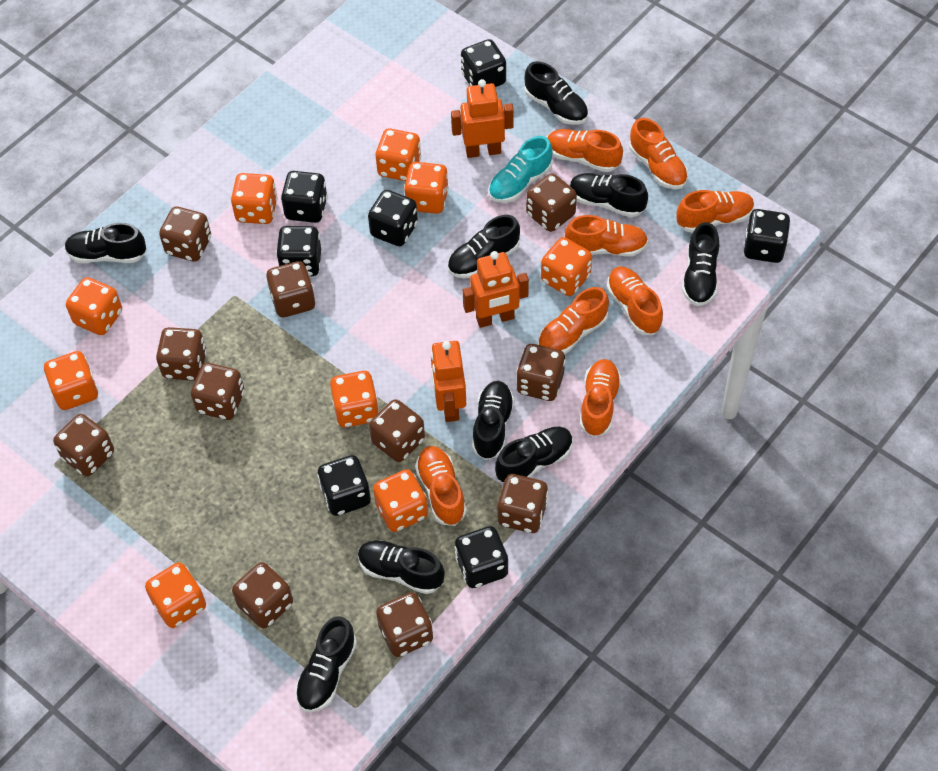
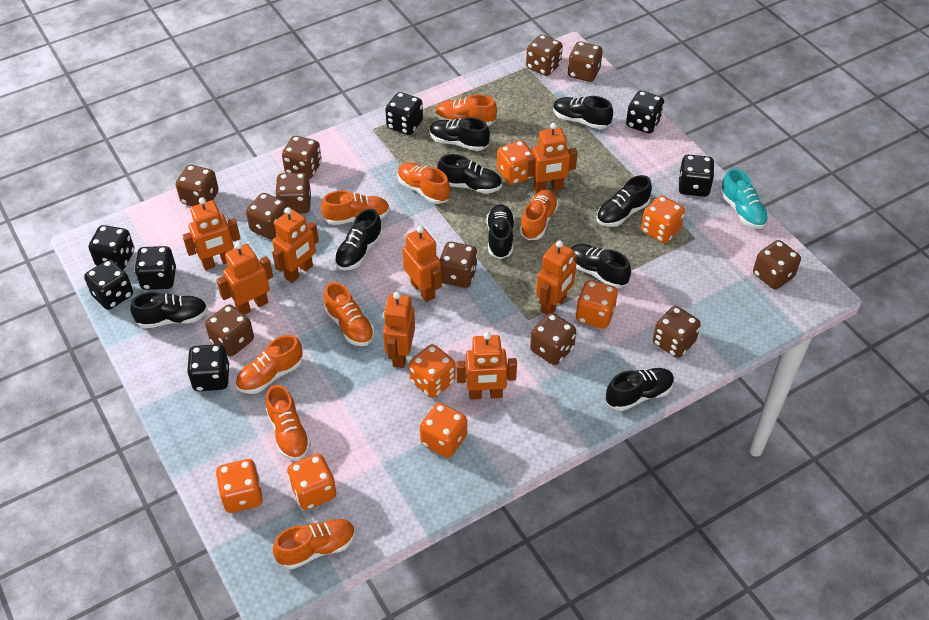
orange dice: 9 -> 7
orange robot: 3 -> 8

